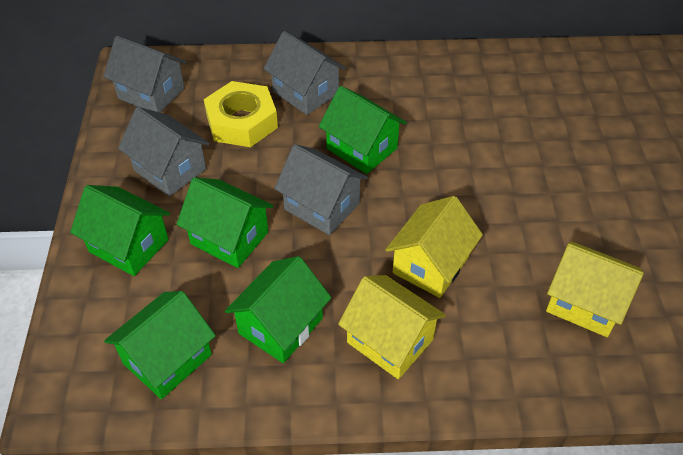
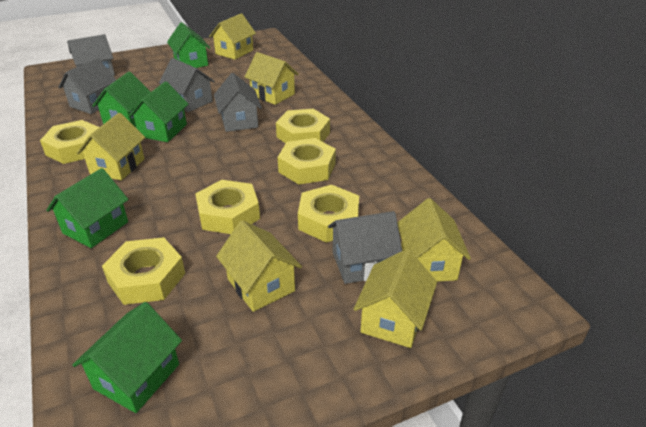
grey house: 4 -> 5
yellow house: 3 -> 6
yellow nut: 1 -> 6

